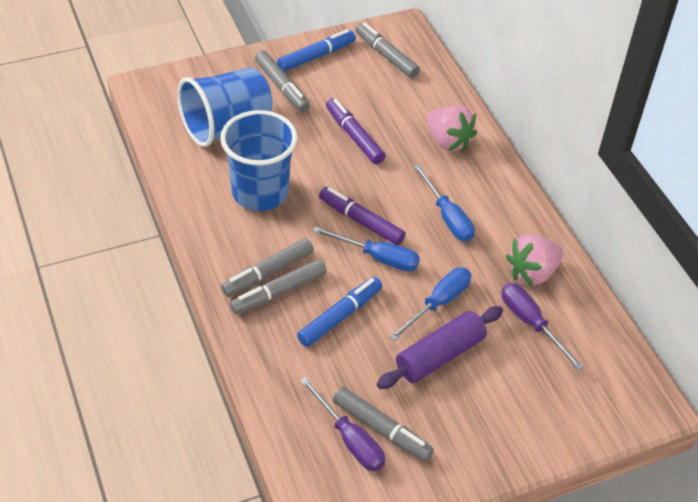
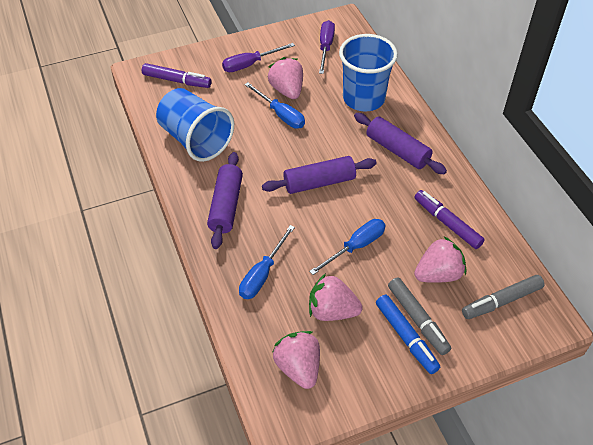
blue marker: 2 -> 1
grey marker: 5 -> 2
pink strawberry: 2 -> 4
purple rolling pin: 1 -> 3

